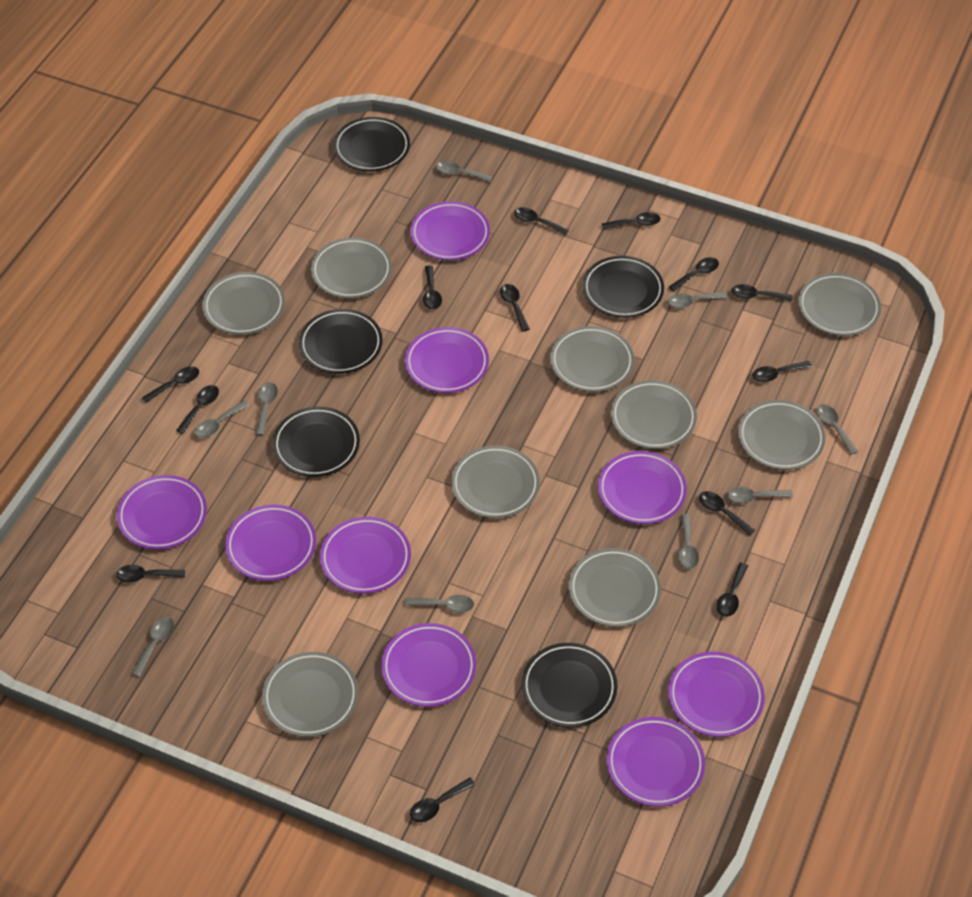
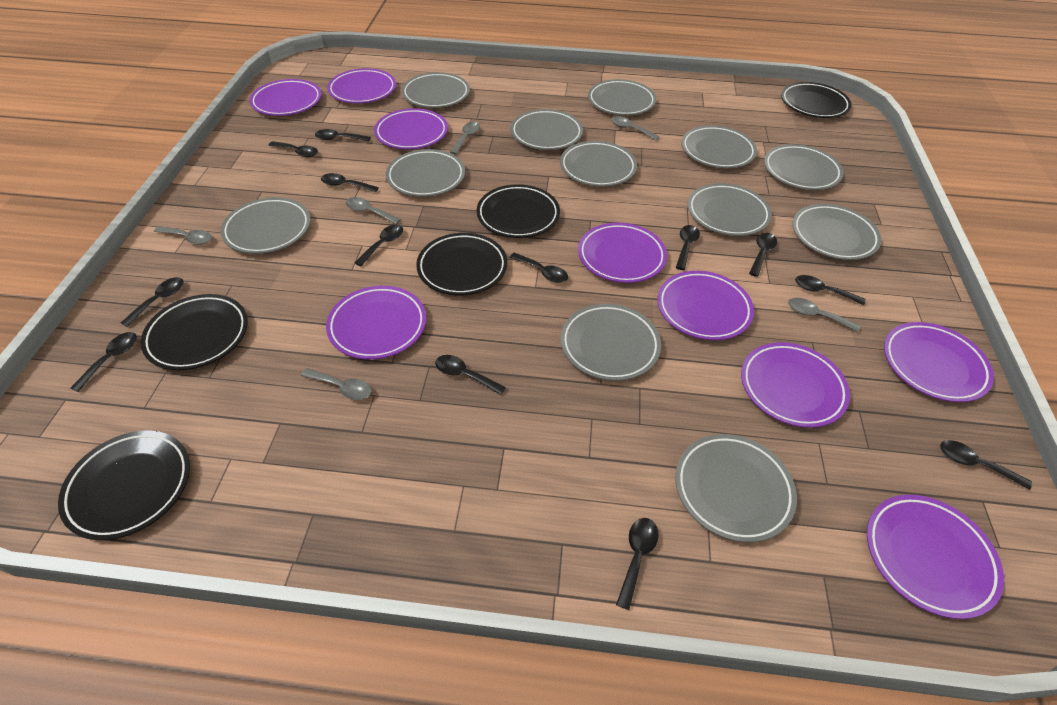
grey plate: 9 -> 12
grey spoon: 9 -> 6

